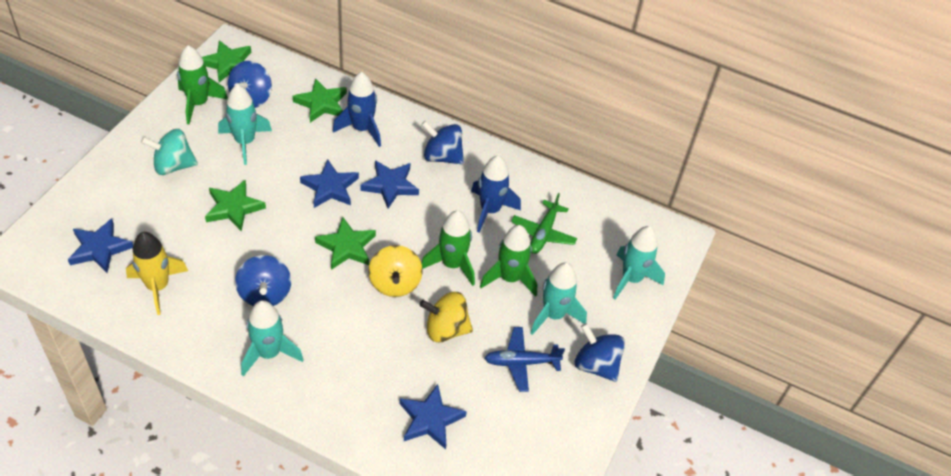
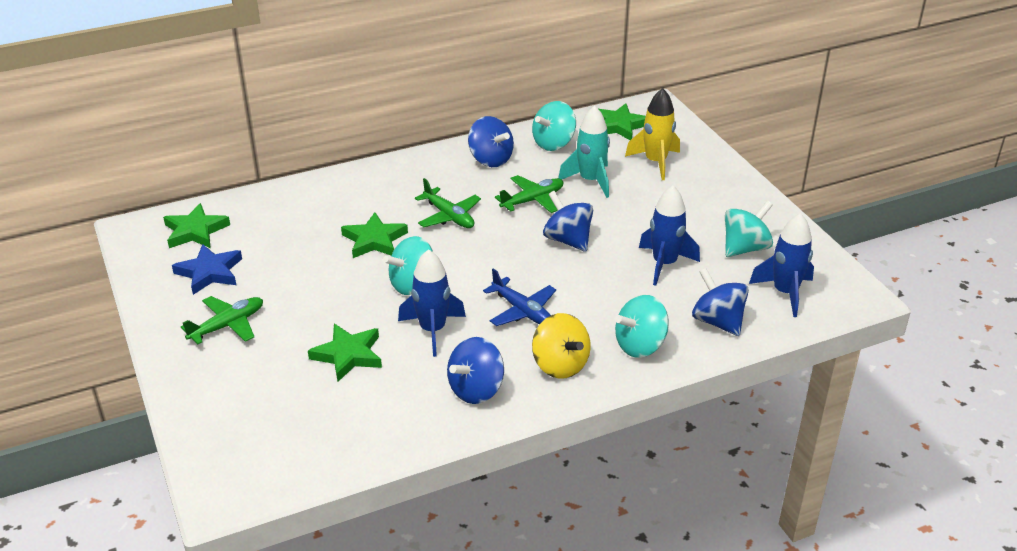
blue rocket: 2 -> 3
blue star: 4 -> 1
green plane: 1 -> 3
green rocket: 3 -> 0
turquoise rocket: 4 -> 1
turquoise spinning top: 1 -> 4
yellow spinning top: 2 -> 1

